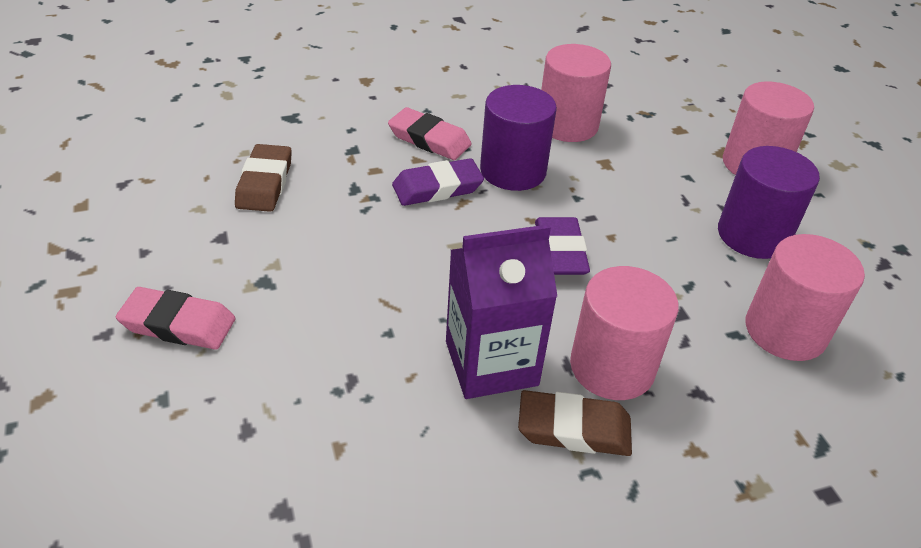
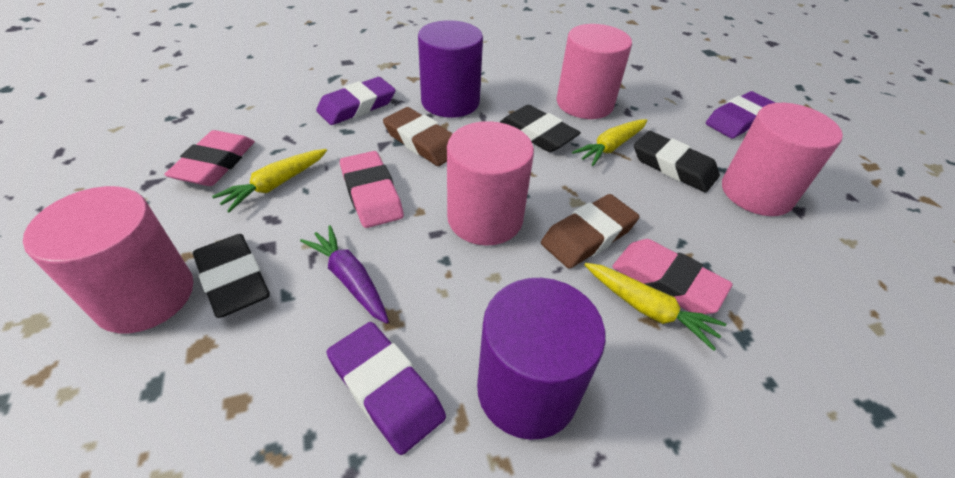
black eraser: 0 -> 3
pink eraser: 2 -> 3
purple carrot: 0 -> 1
purple carton: 1 -> 0
purple eraser: 2 -> 3
yellow carrot: 0 -> 3

